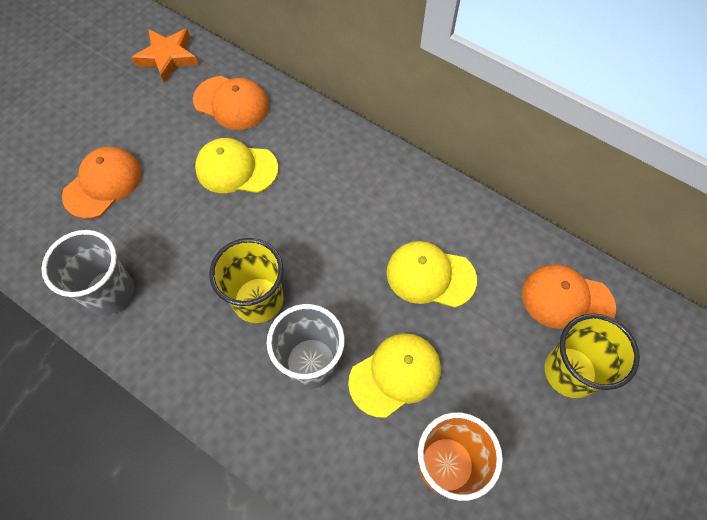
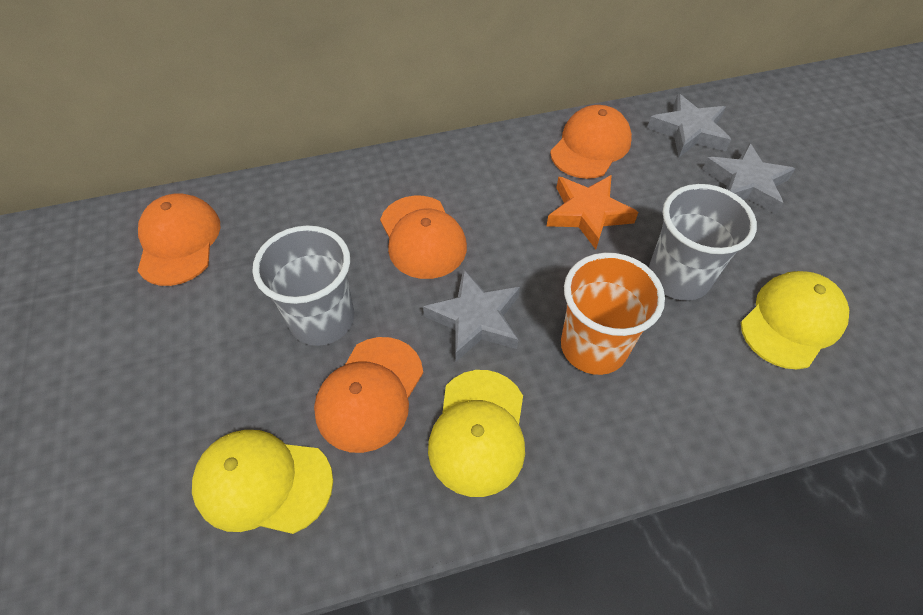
grey star: 0 -> 3
orange cap: 3 -> 4
yellow cup: 2 -> 0

